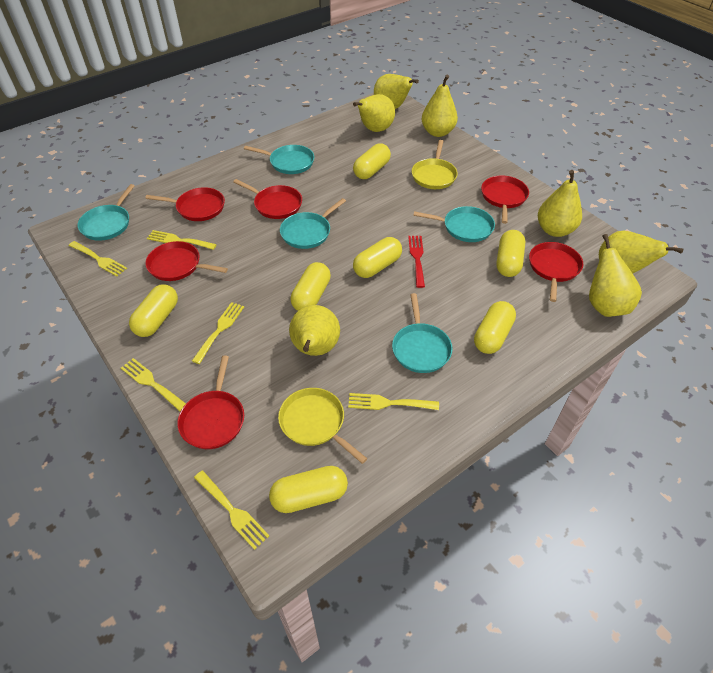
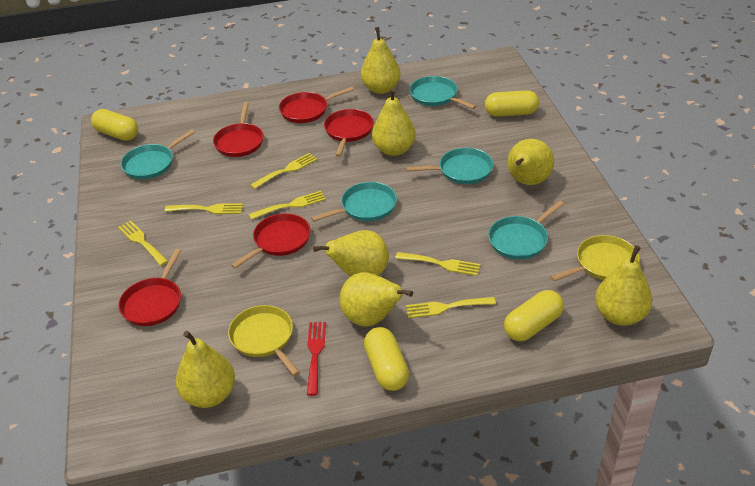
red pan: 6 -> 5
yellow capsule: 7 -> 4

